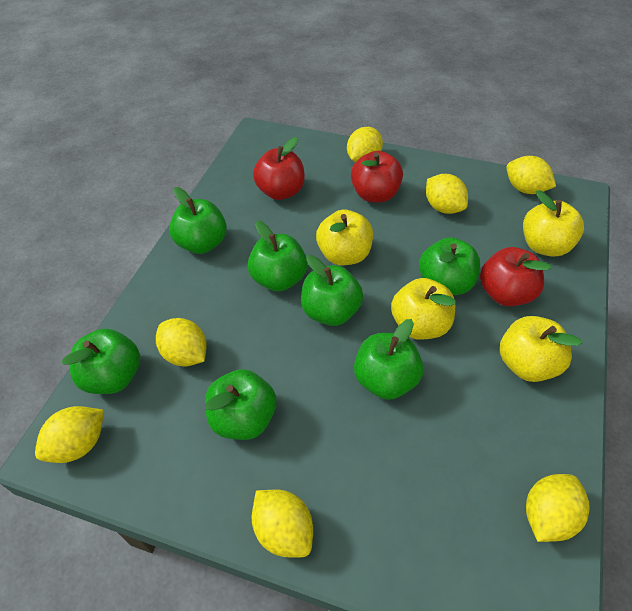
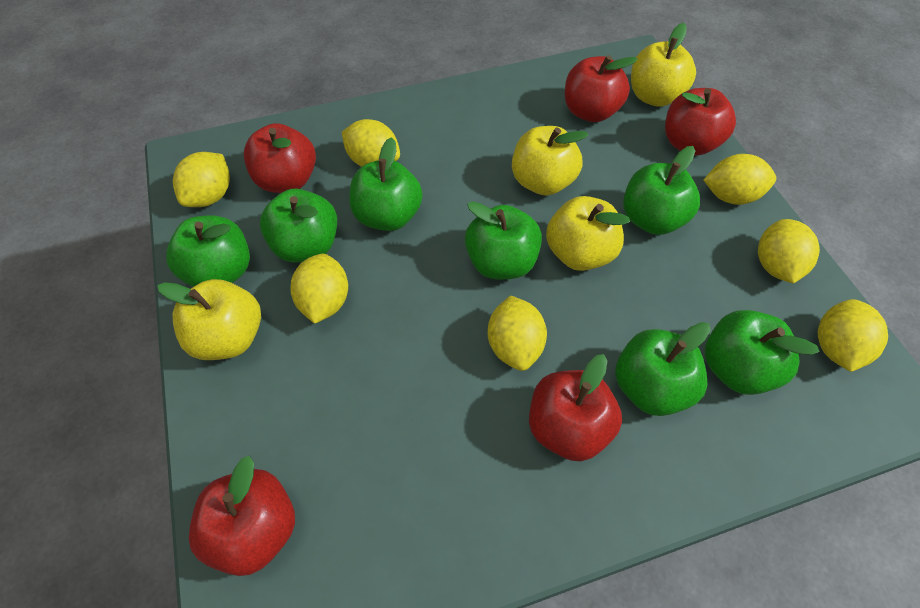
red apple: 3 -> 5

